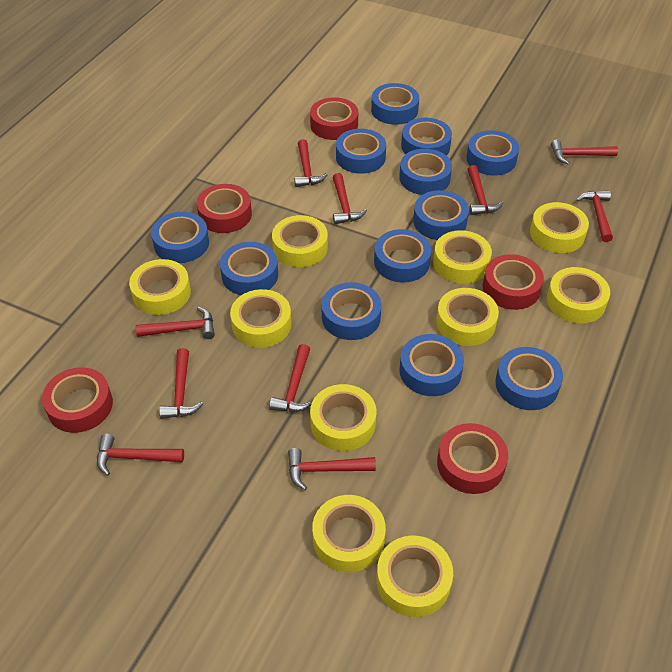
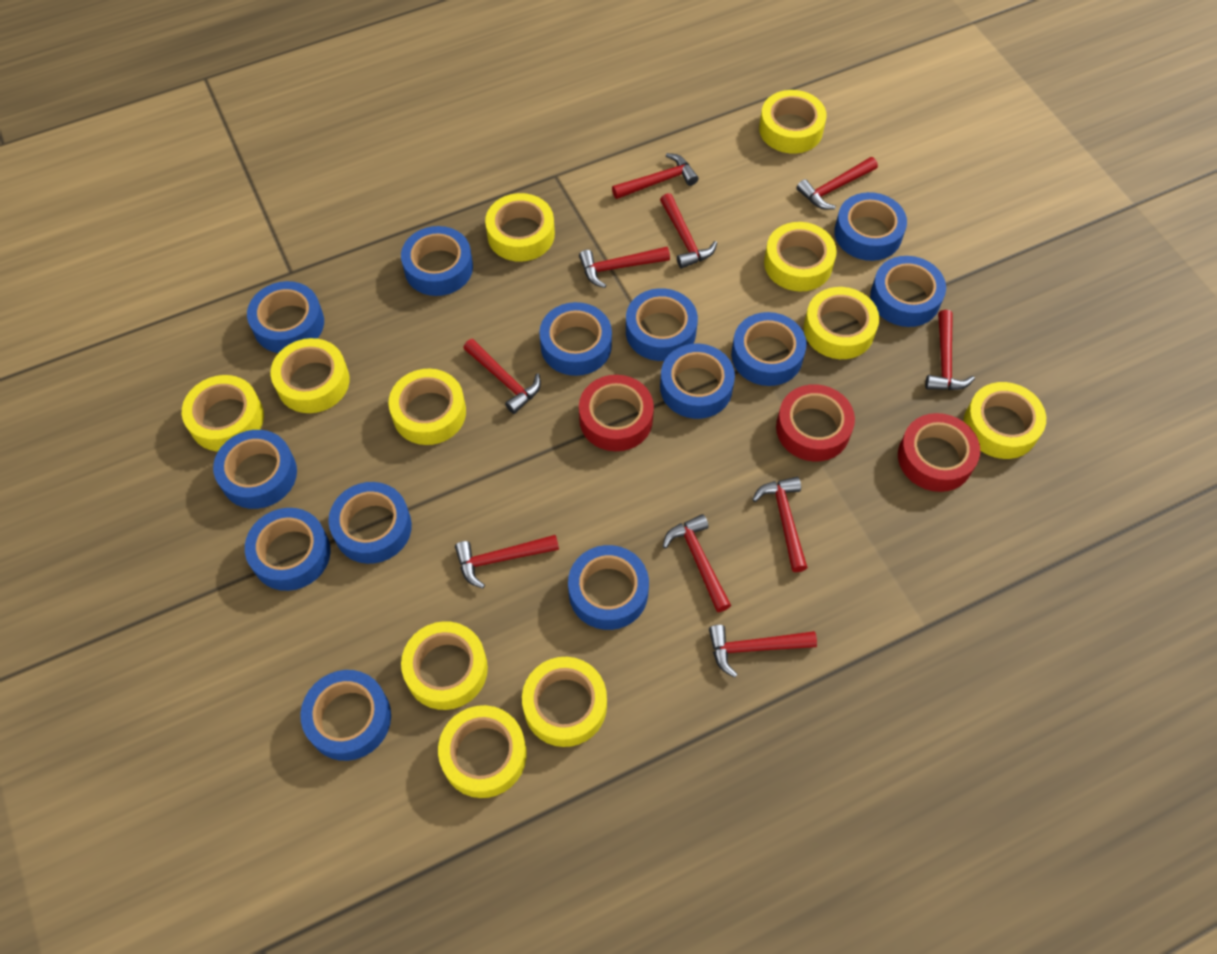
blue tape: 12 -> 13
red tape: 5 -> 3
yellow tape: 10 -> 11

